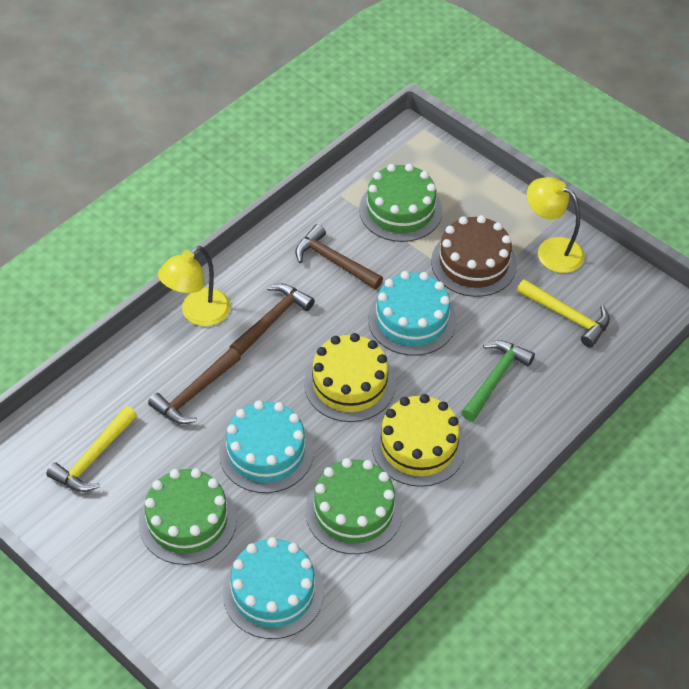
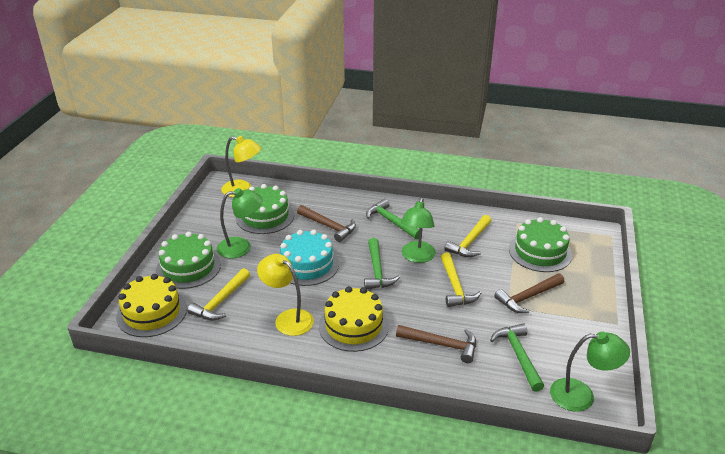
brown cake: 1 -> 0
green hammer: 1 -> 3
green lamp: 0 -> 3
turquoise cake: 3 -> 1
yellow hammer: 2 -> 3

